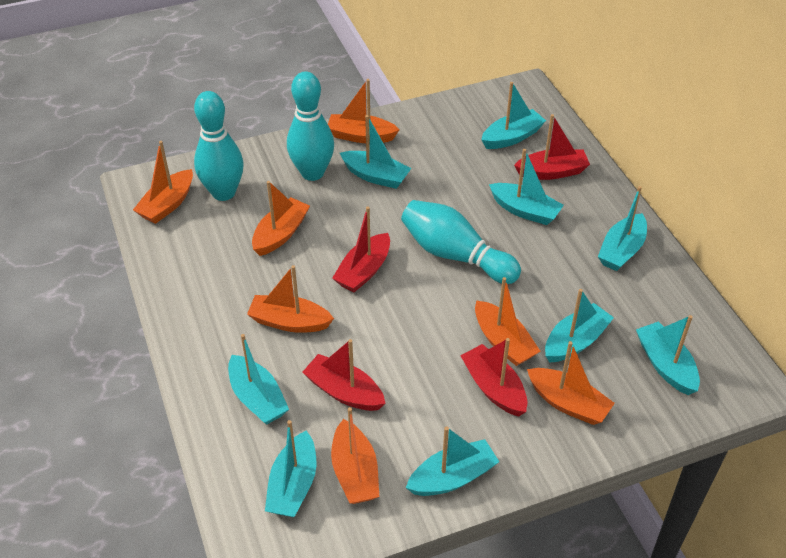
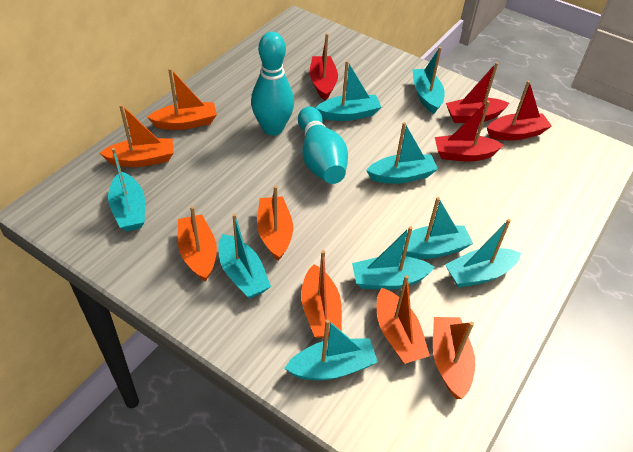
turquoise bowling pin: 3 -> 2

